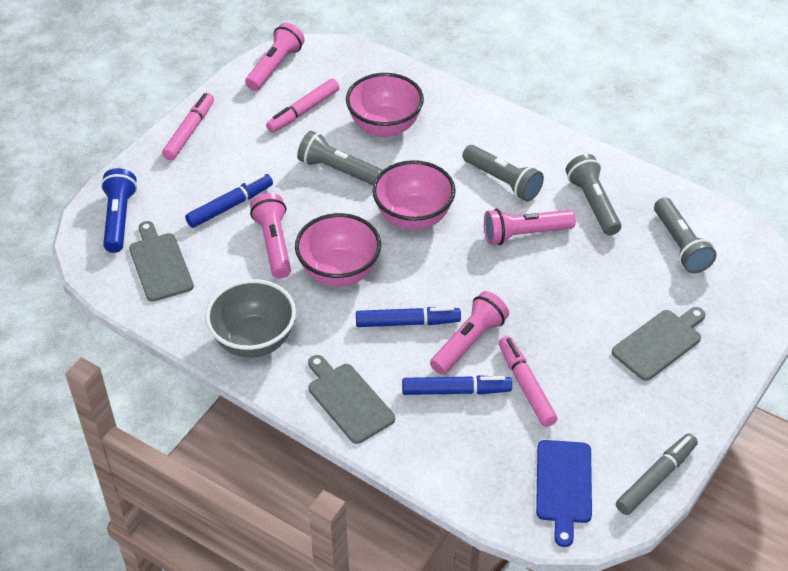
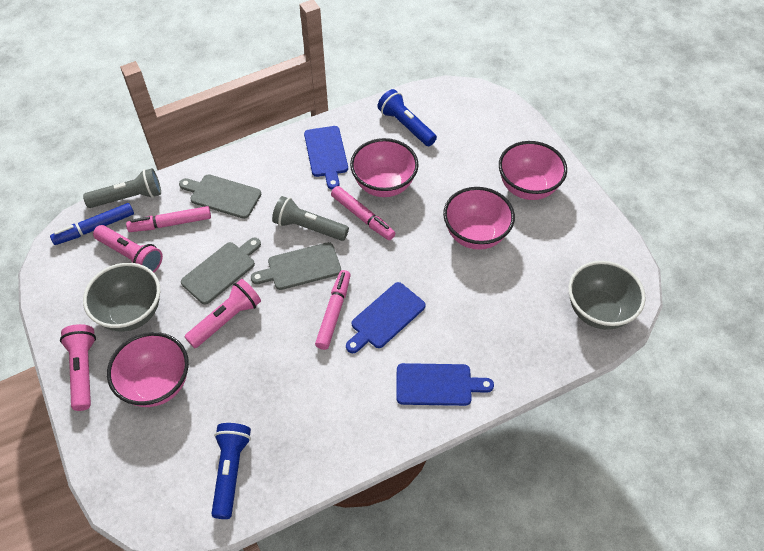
blue cutting board: 1 -> 3
blue flashlight: 1 -> 2
blue marker: 3 -> 1
grey bowl: 1 -> 2
grey flashlight: 4 -> 2
grey marker: 1 -> 0
pink bowl: 3 -> 4
pink flashlight: 4 -> 3

